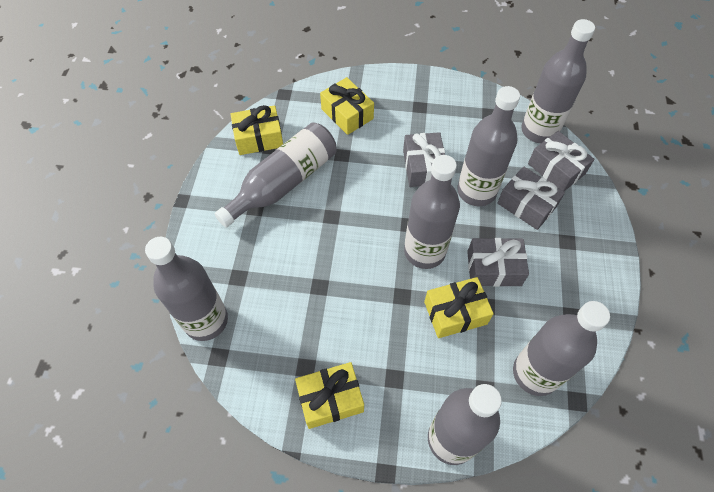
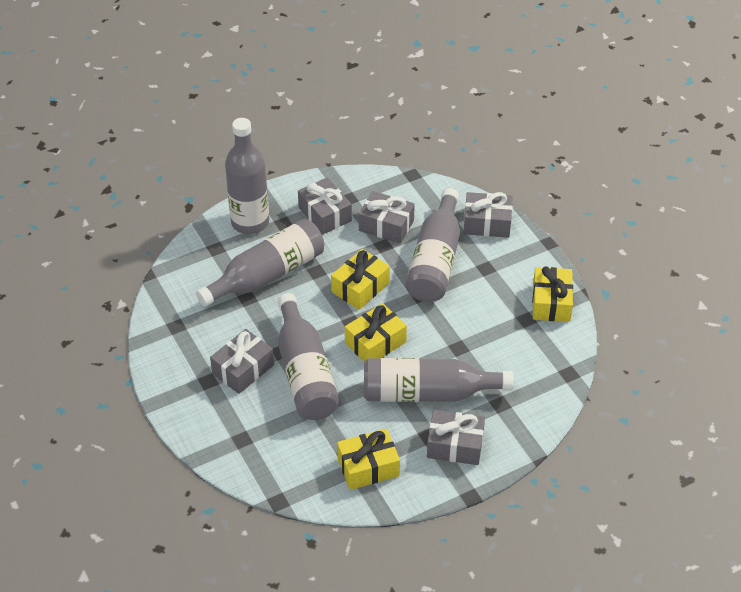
grey bottle: 7 -> 5
grey gift: 4 -> 5

